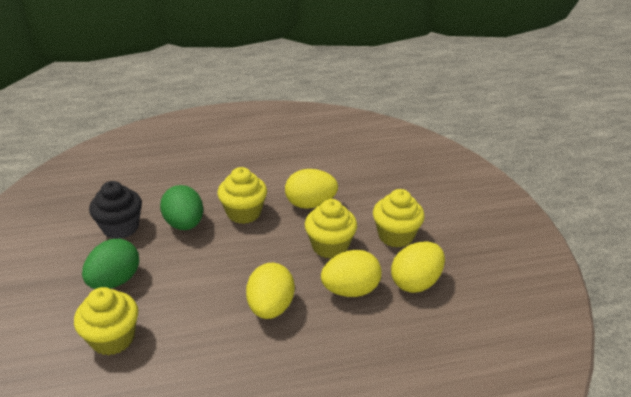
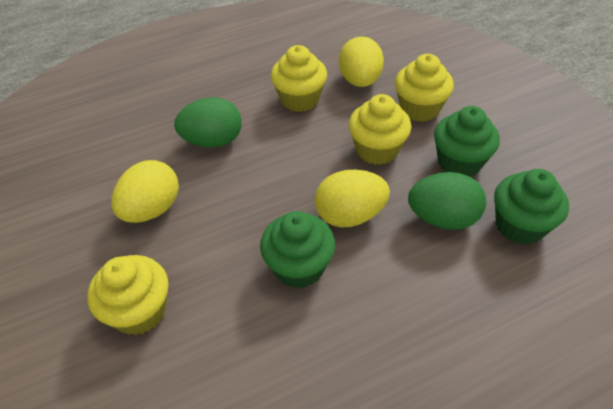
black cupcake: 1 -> 0
green cupcake: 0 -> 3
yellow egg: 4 -> 3

